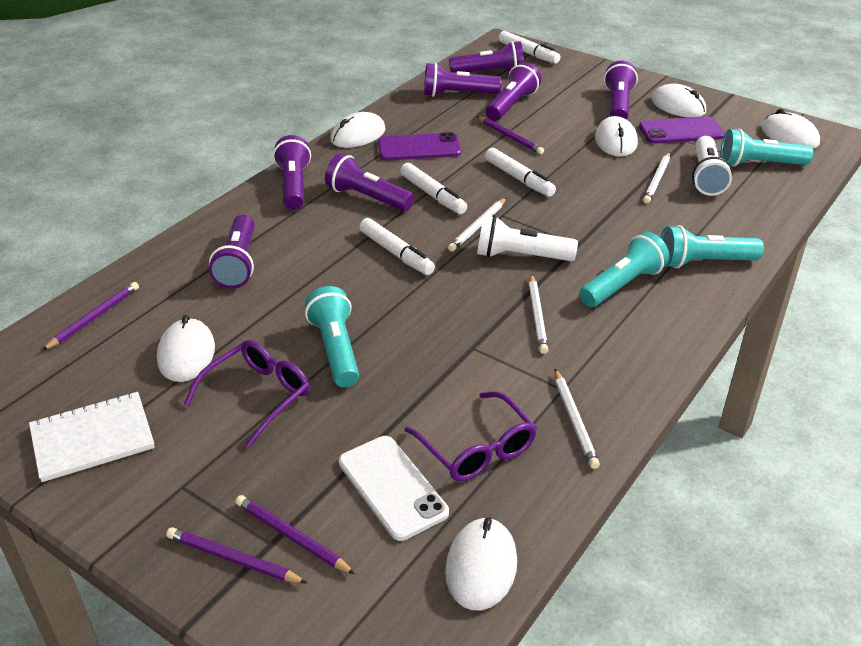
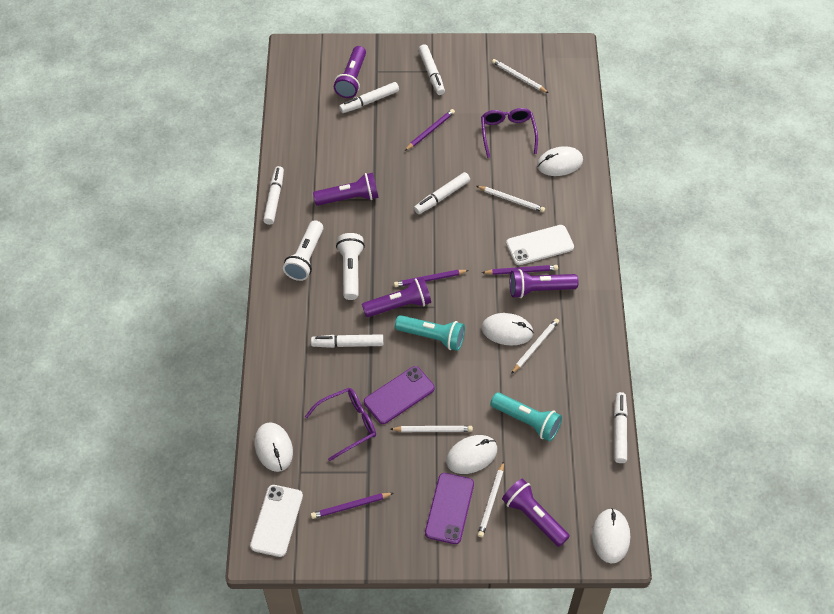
purple flashlight: 7 -> 5
turquoise flashlight: 4 -> 2
white marker: 4 -> 6
white mouse: 6 -> 5
white notebook: 1 -> 0
white pencil: 4 -> 5
white phone: 1 -> 2

